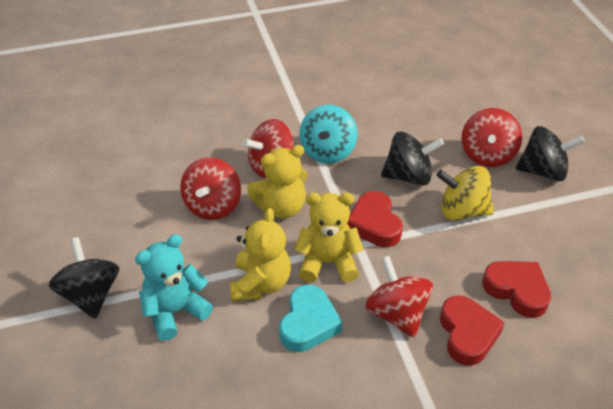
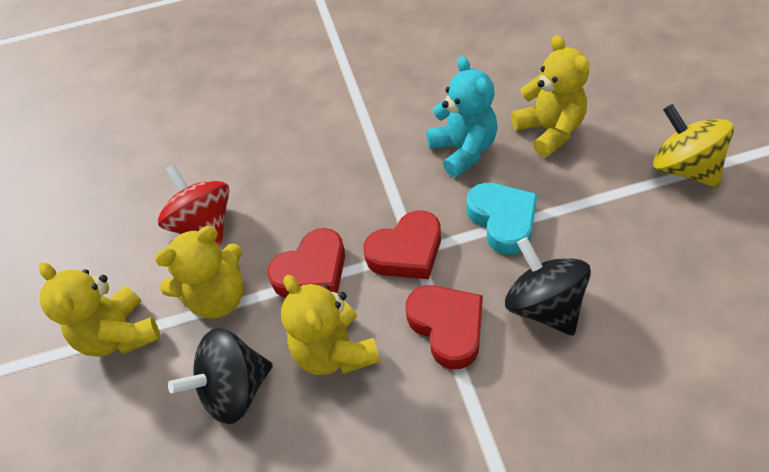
black spinning top: 3 -> 2
red spinning top: 4 -> 1
turquoise spinning top: 1 -> 0
yellow teddy bear: 3 -> 4

